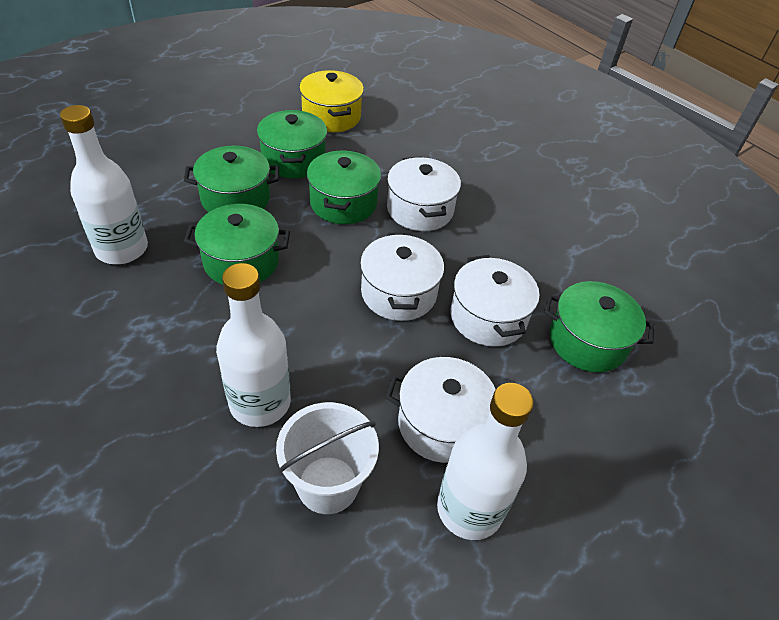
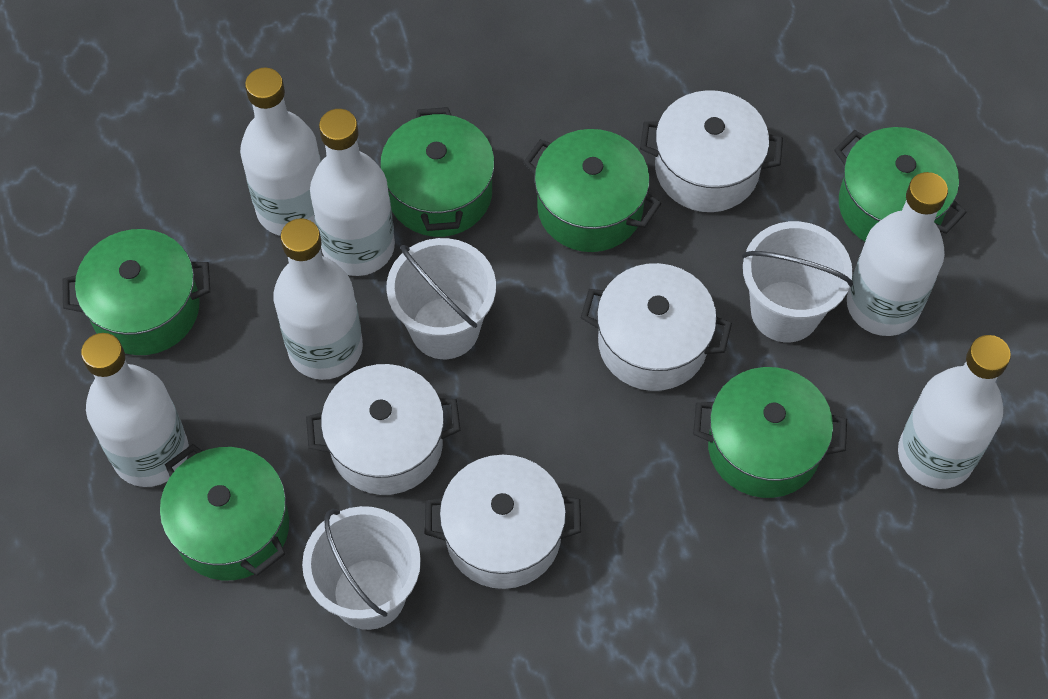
green pot: 5 -> 6
white bottle: 3 -> 6
white bucket: 1 -> 3
yellow pot: 1 -> 0

